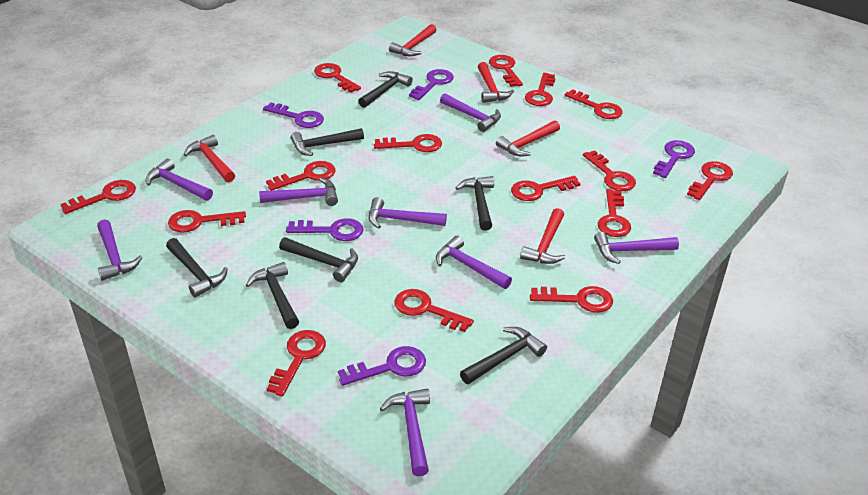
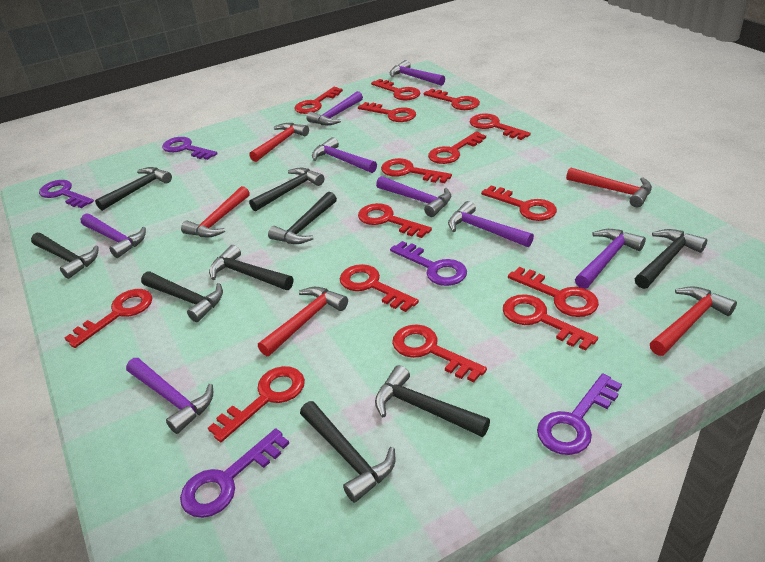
black hammer: 7 -> 9

